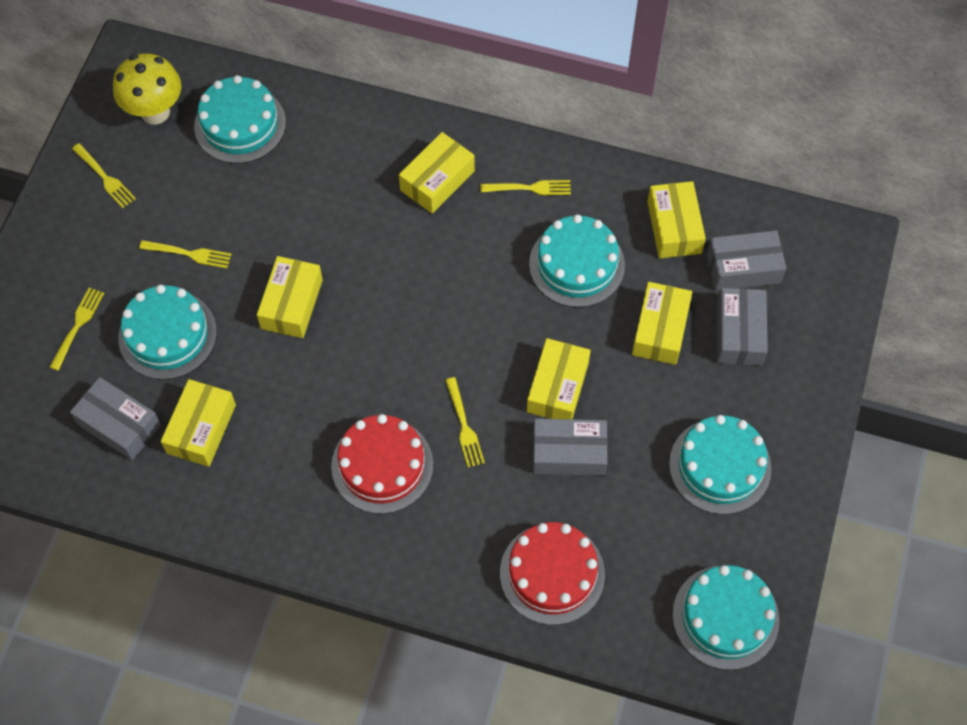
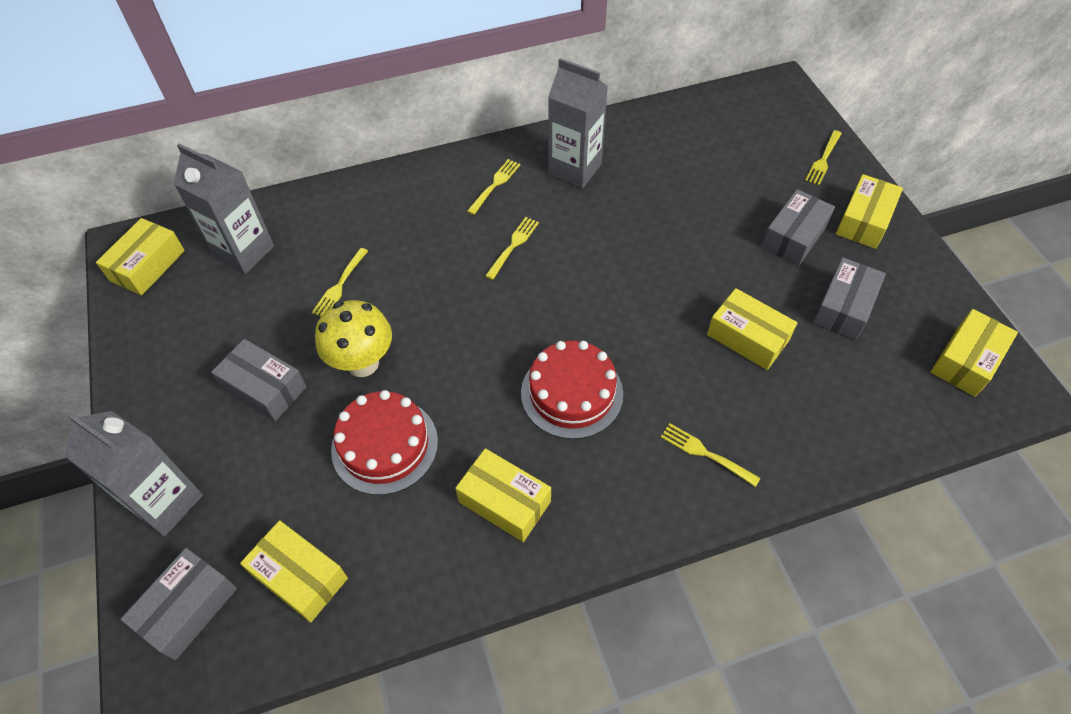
grey carton: 0 -> 3
turquoise cake: 5 -> 0

